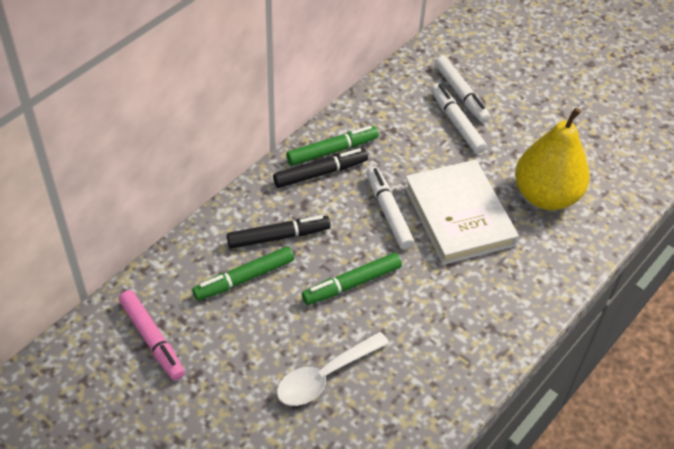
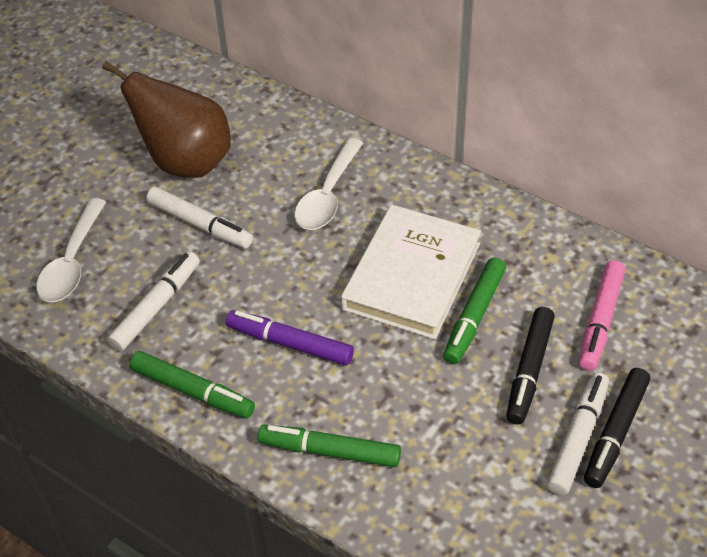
brown pear: 0 -> 1
purple marker: 0 -> 1
white spoon: 1 -> 2
yellow pear: 1 -> 0

